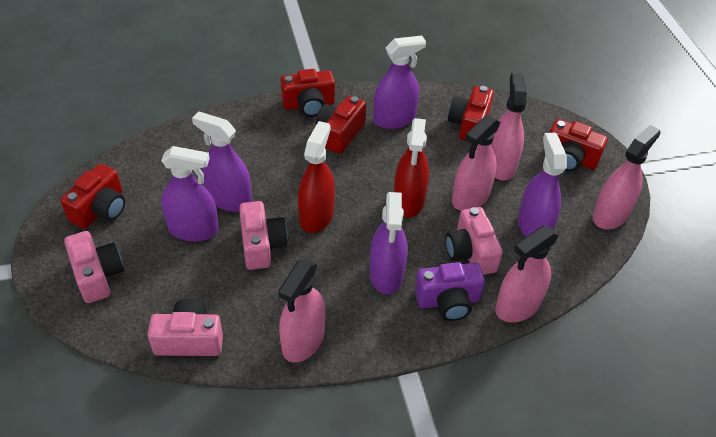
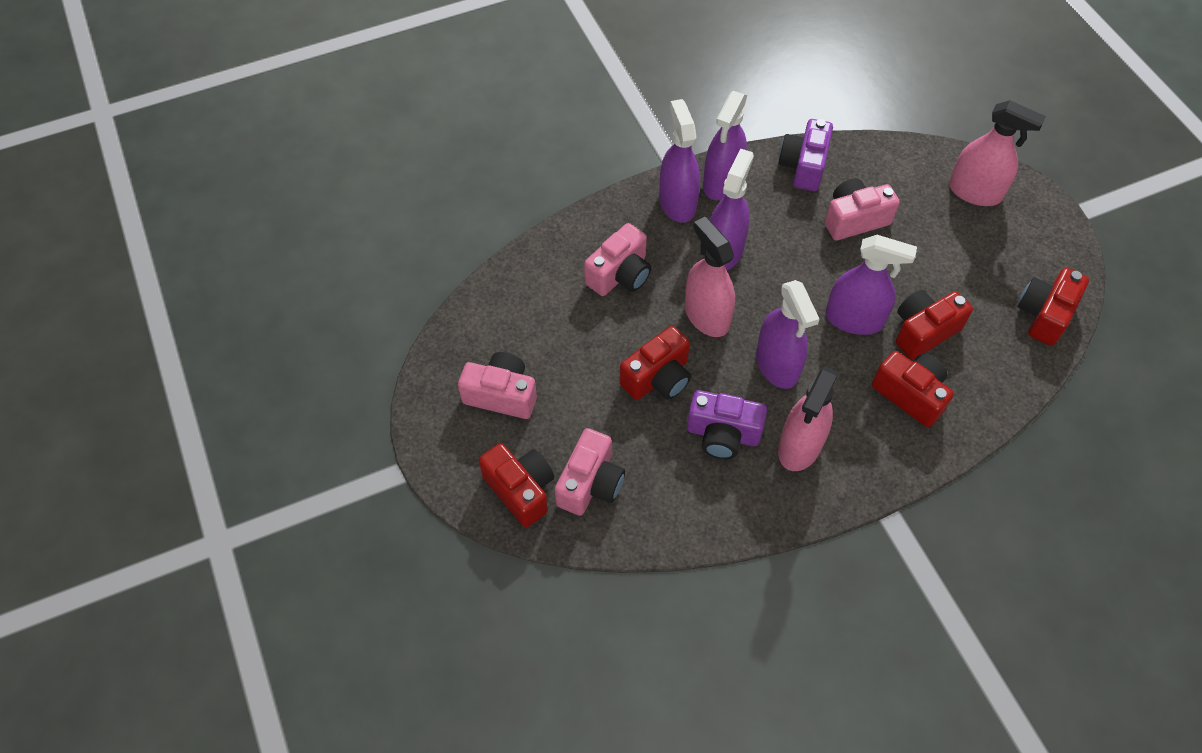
pink spray bottle: 5 -> 3
purple camera: 1 -> 2
red spray bottle: 2 -> 0

